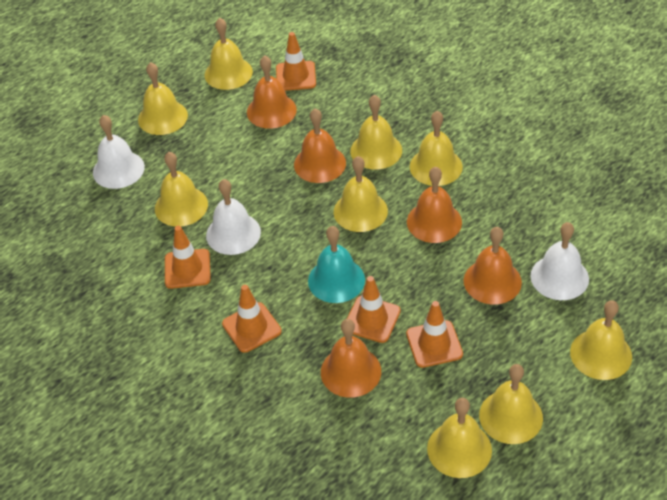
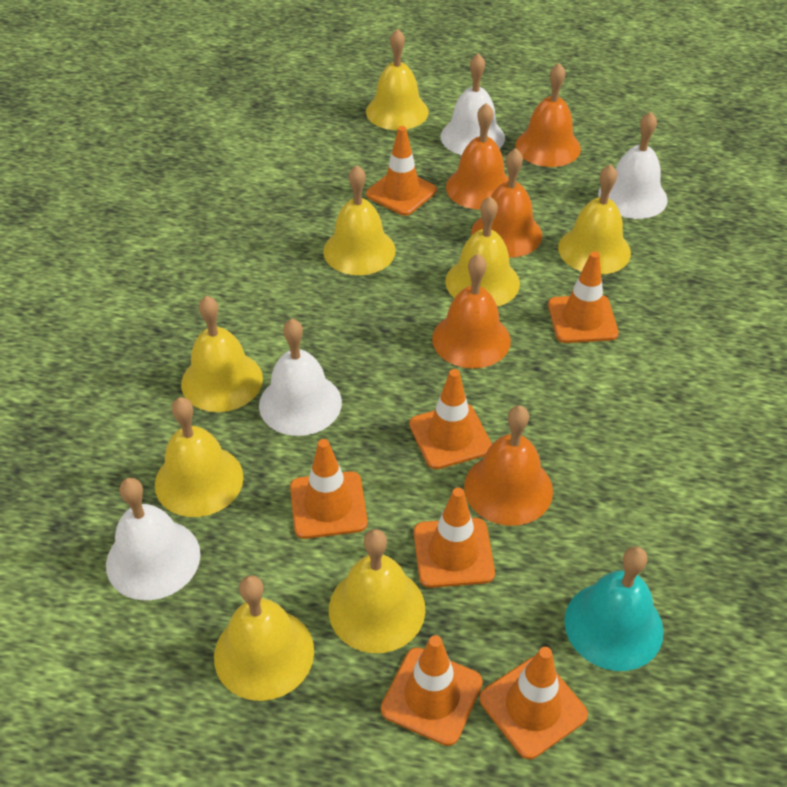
orange traffic cone: 5 -> 7
white bell: 3 -> 4
yellow bell: 9 -> 8

